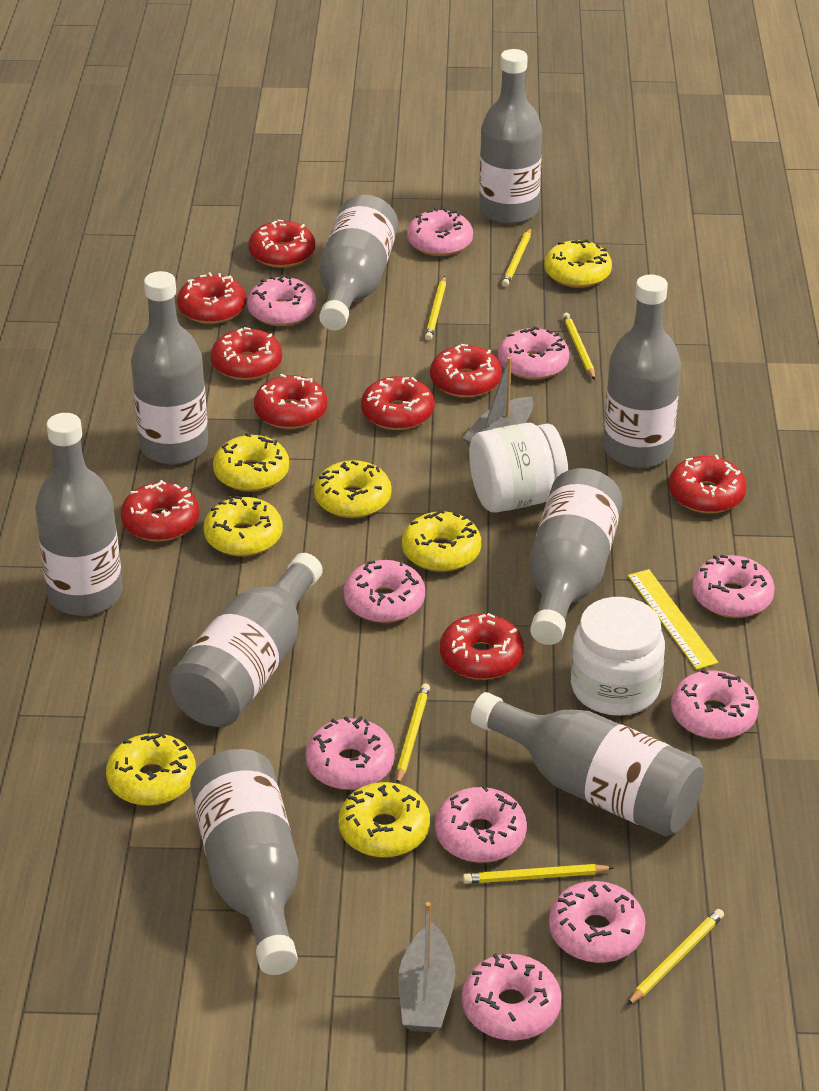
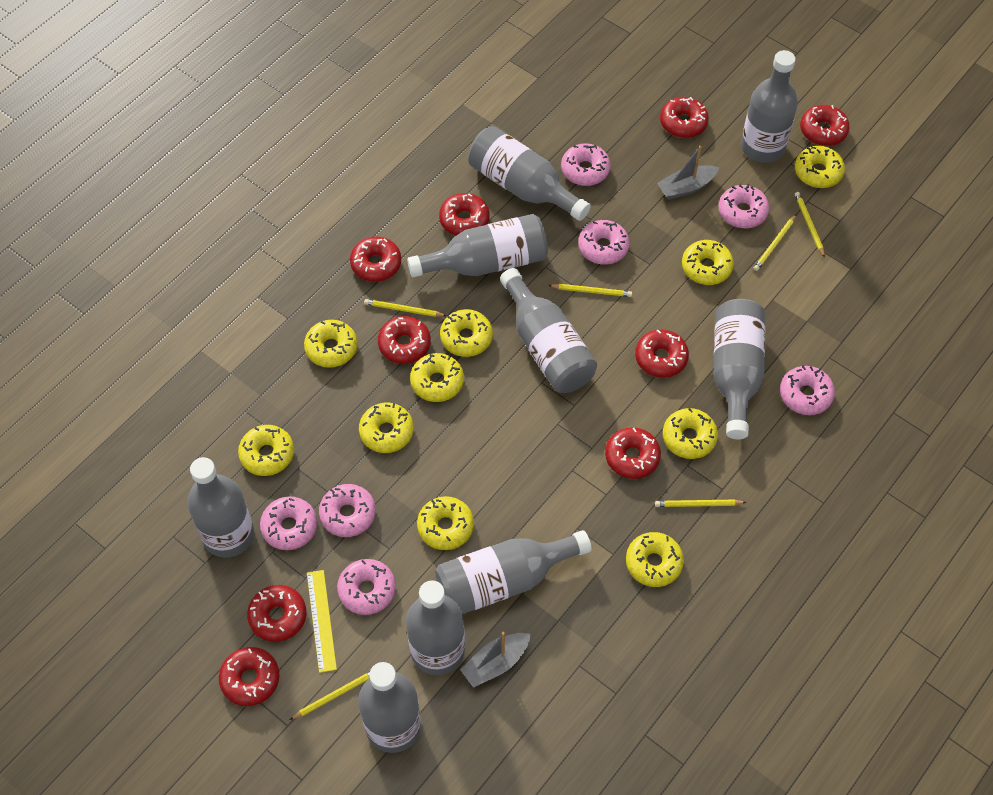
pink donut: 10 -> 7
white jar: 2 -> 0
yellow donut: 7 -> 10

